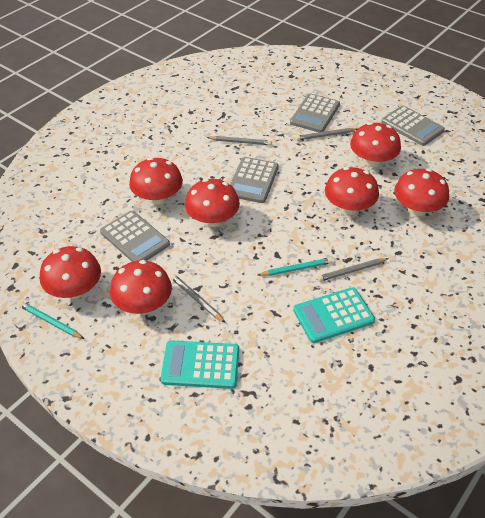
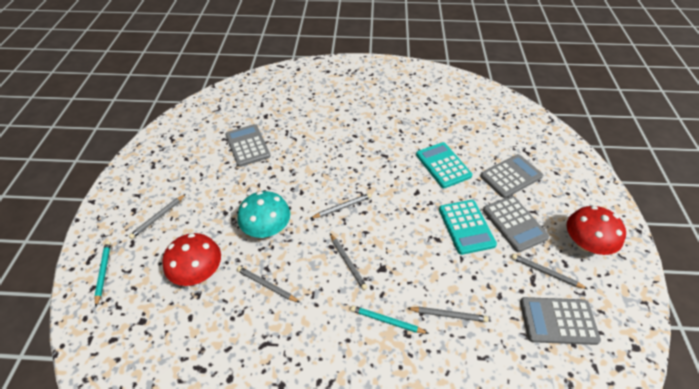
grey pencil: 4 -> 6
red mushroom: 7 -> 2
turquoise mushroom: 0 -> 1

